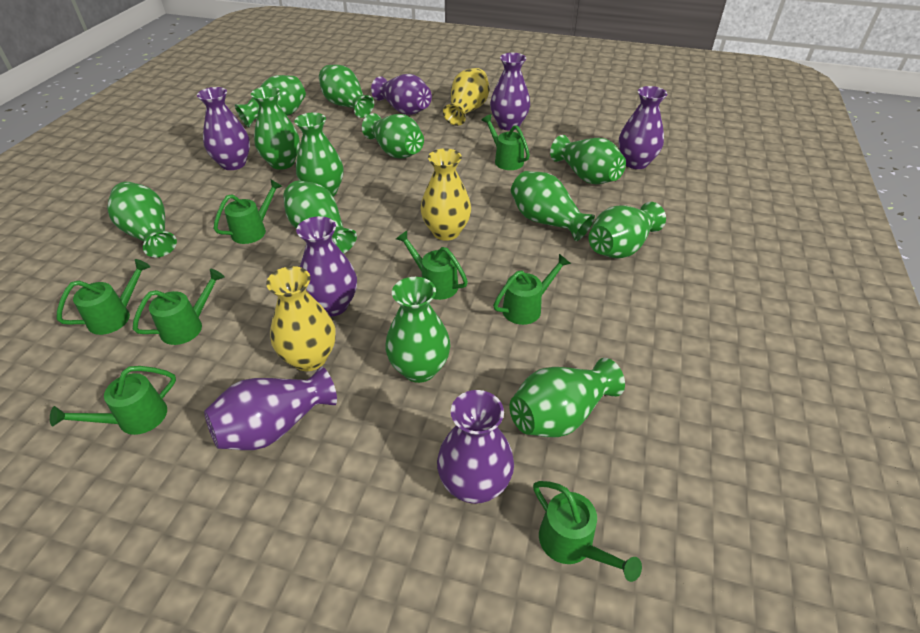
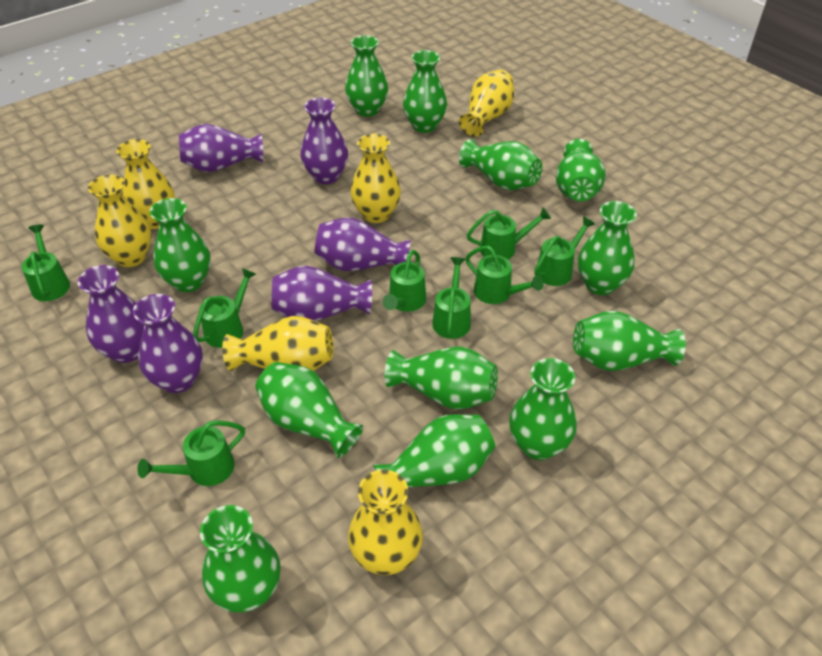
purple vase: 7 -> 6
yellow vase: 3 -> 6

